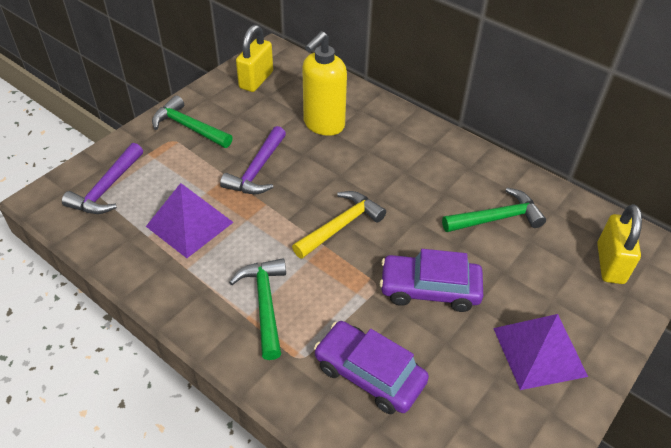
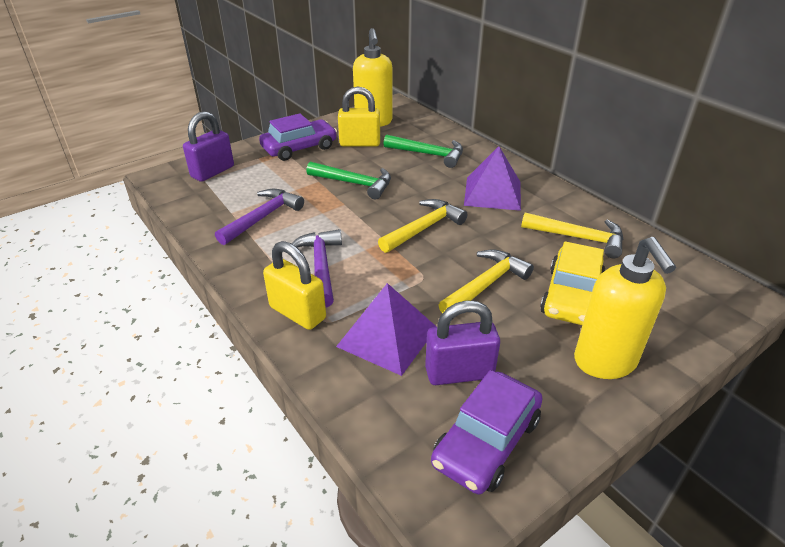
green hammer: 3 -> 2
purple padlock: 0 -> 2
yellow car: 0 -> 1
yellow hammer: 1 -> 3
yellow soap dispenser: 1 -> 2

